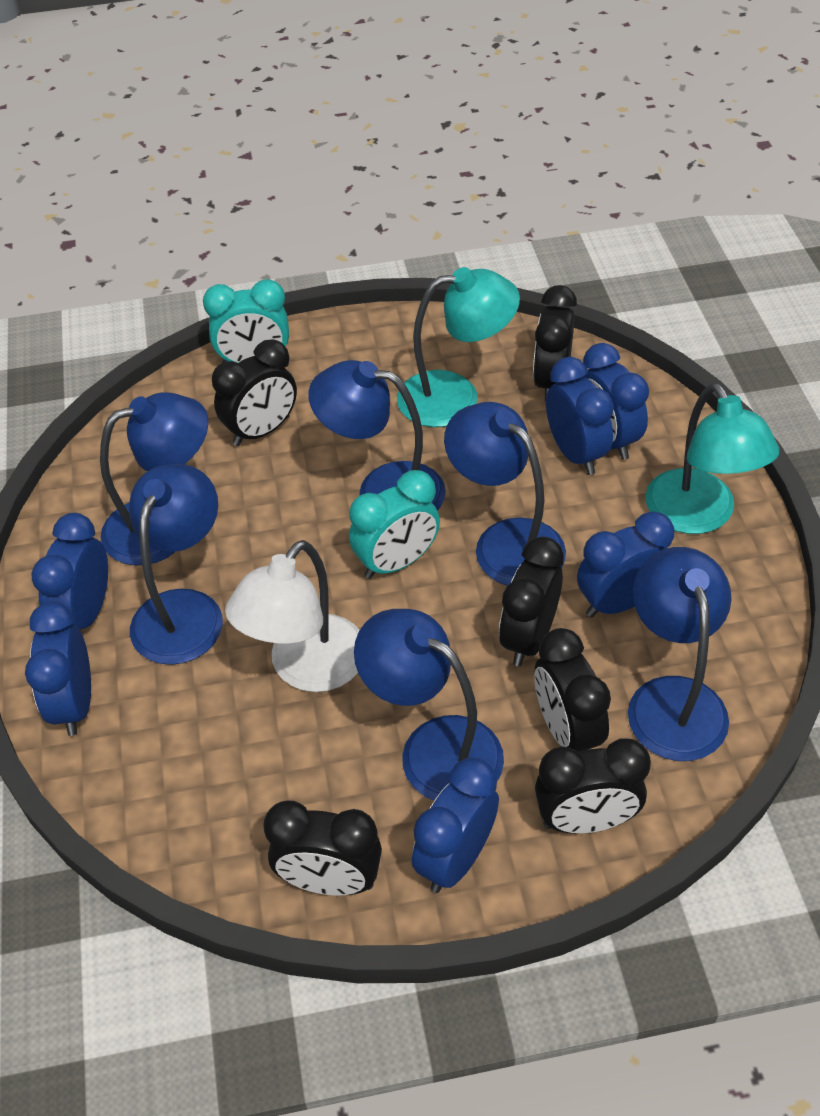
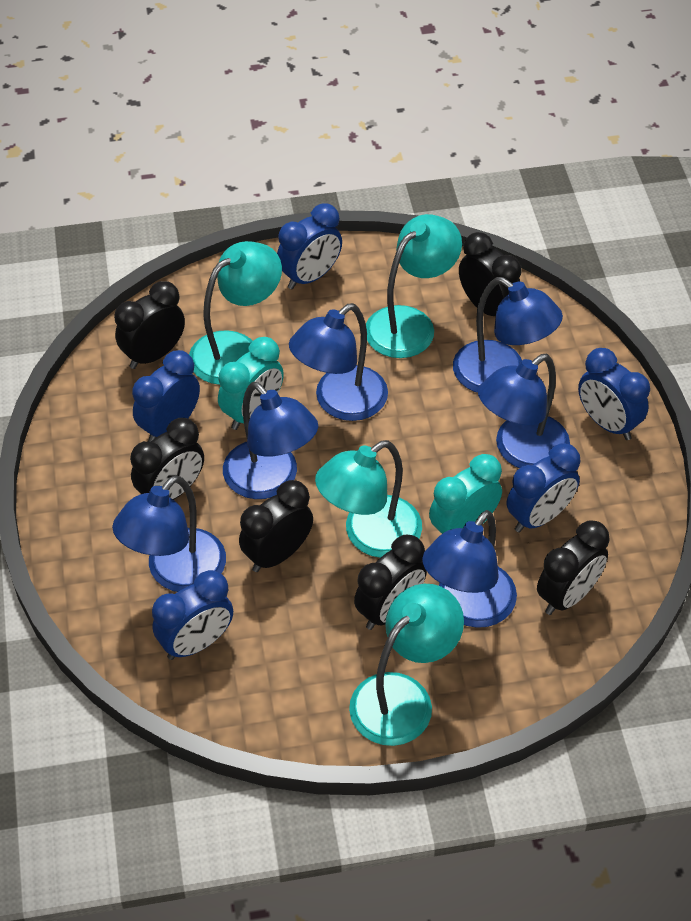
blue clock: 6 -> 5
turquoise lamp: 2 -> 4
white lamp: 1 -> 0

